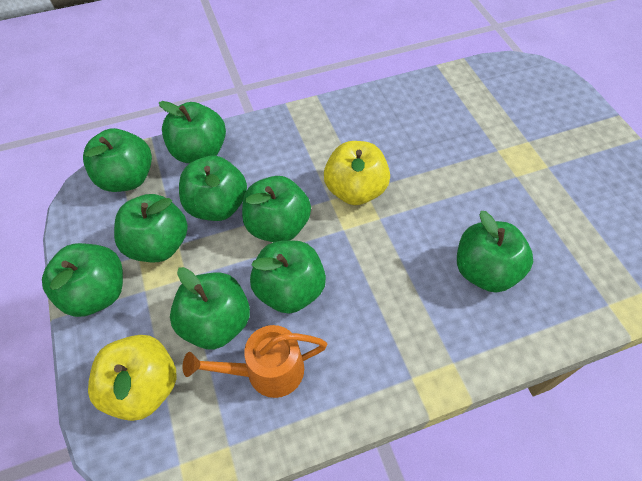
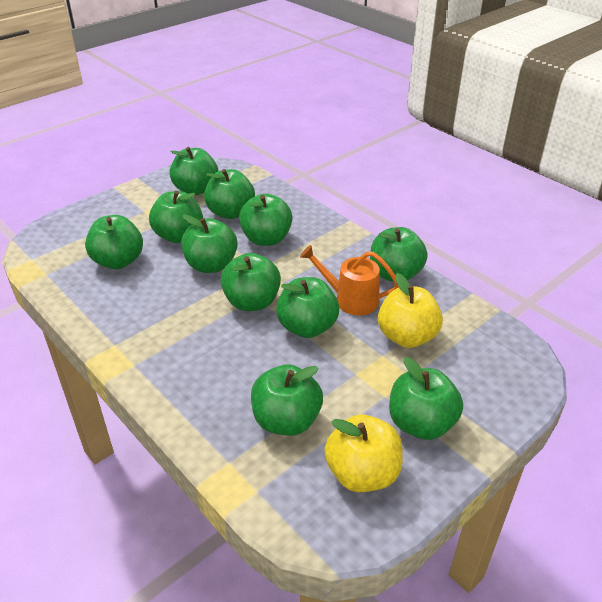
green apple: 9 -> 11

